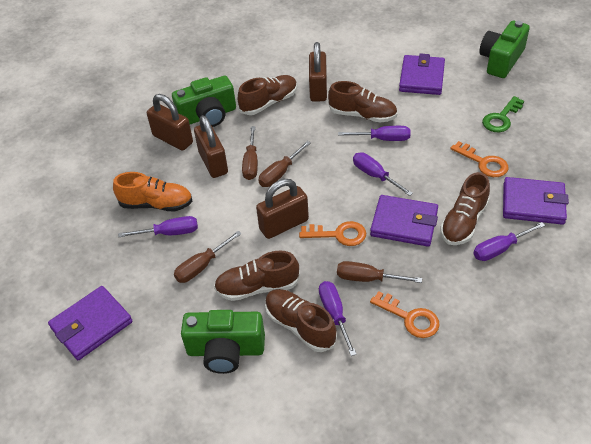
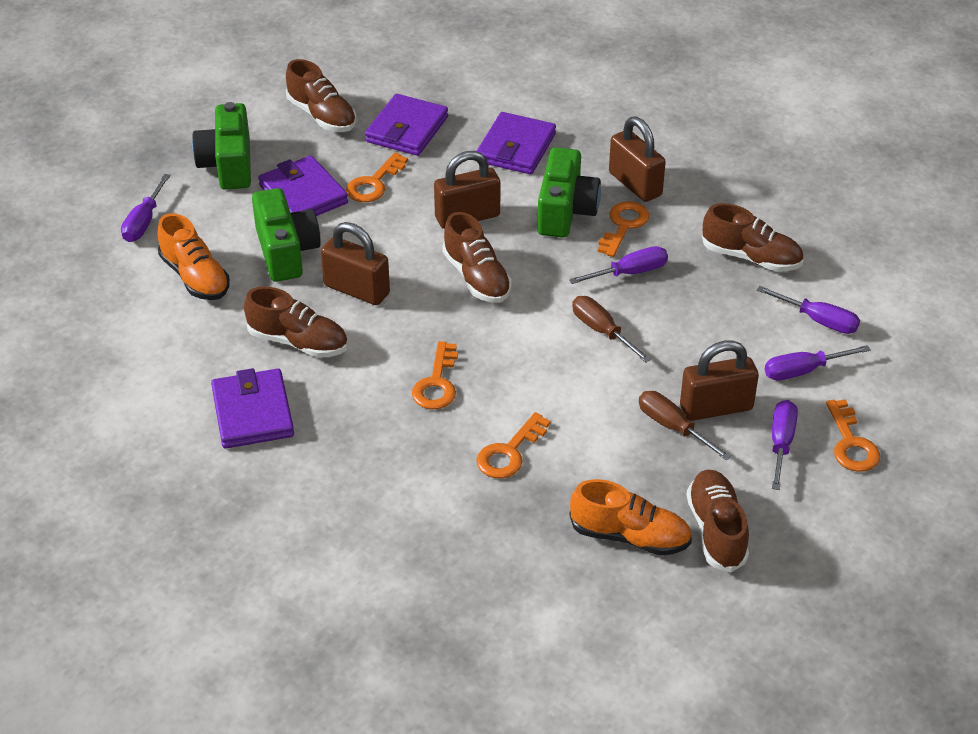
brown screwdriver: 4 -> 2
green key: 1 -> 0
orange key: 3 -> 5
orange shoe: 1 -> 2

